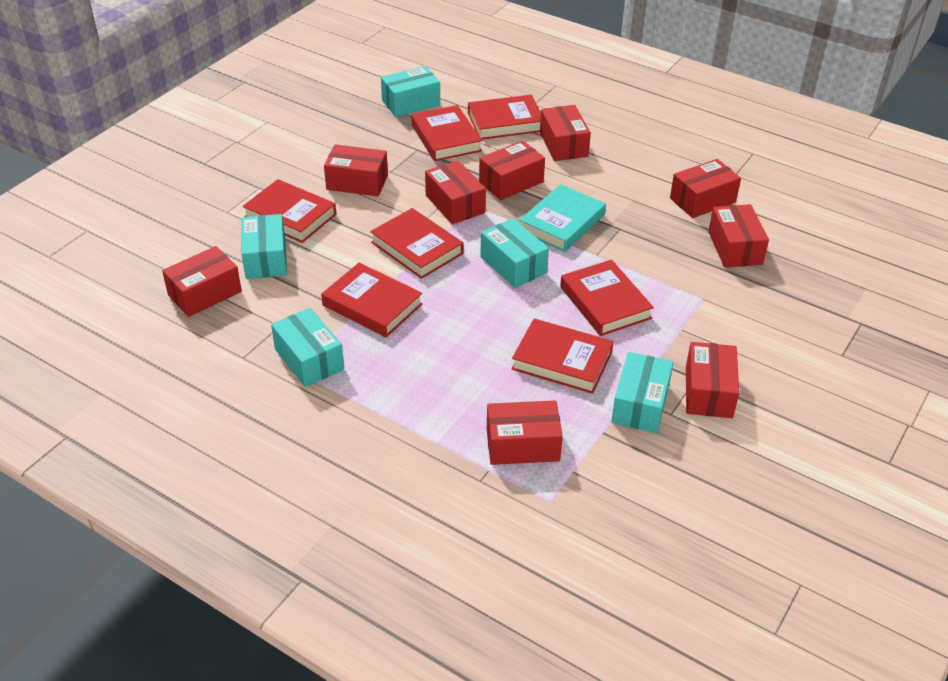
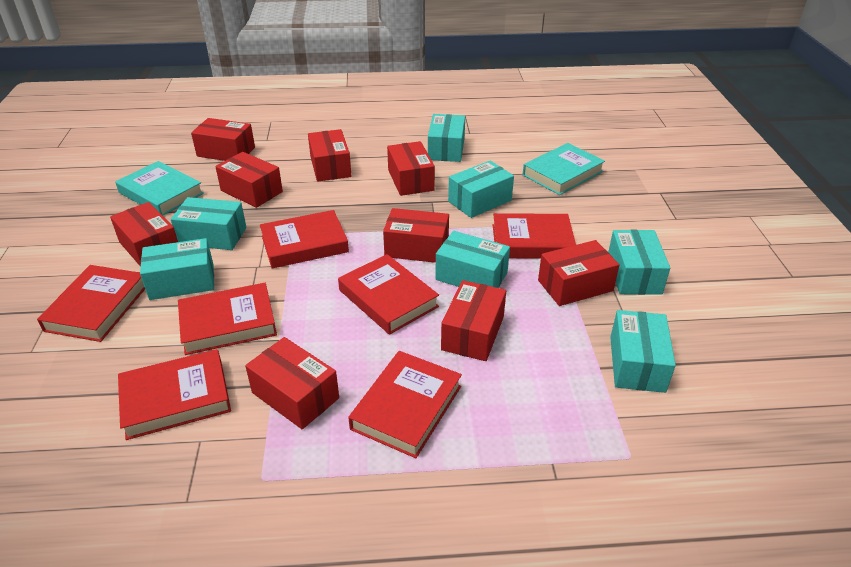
turquoise book: 1 -> 2
turquoise box: 5 -> 7

